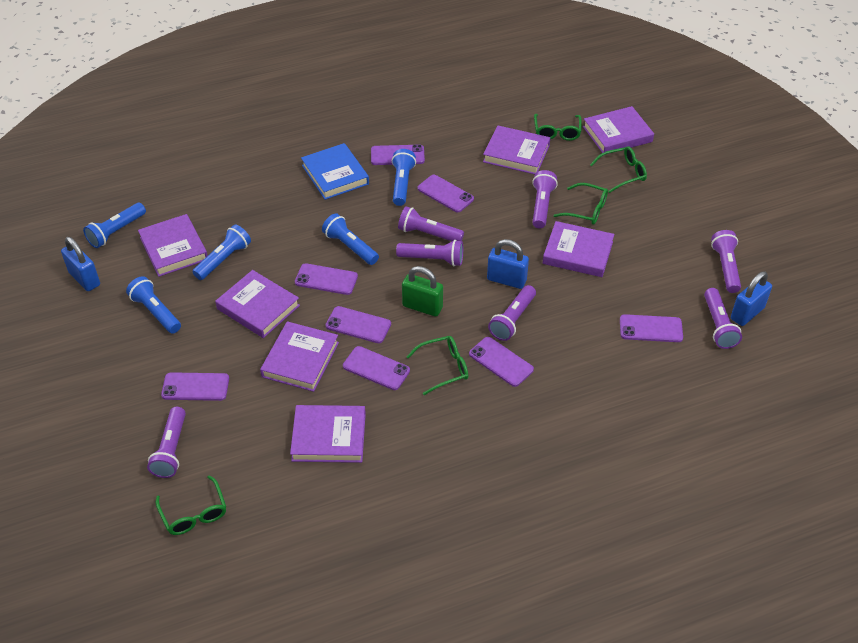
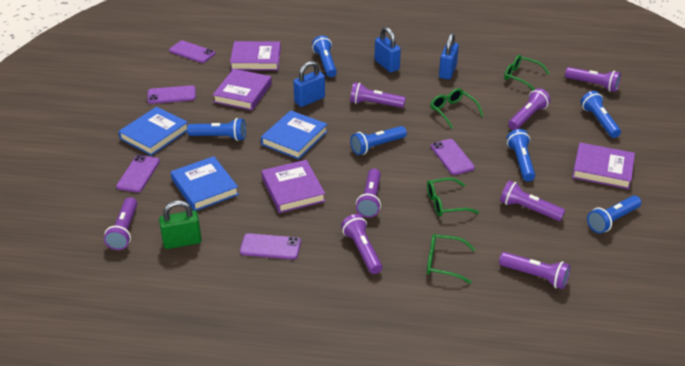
blue book: 1 -> 3
blue flashlight: 5 -> 6
green glasses: 5 -> 4
purple book: 7 -> 4
purple flashlight: 7 -> 8
purple phone: 8 -> 5

